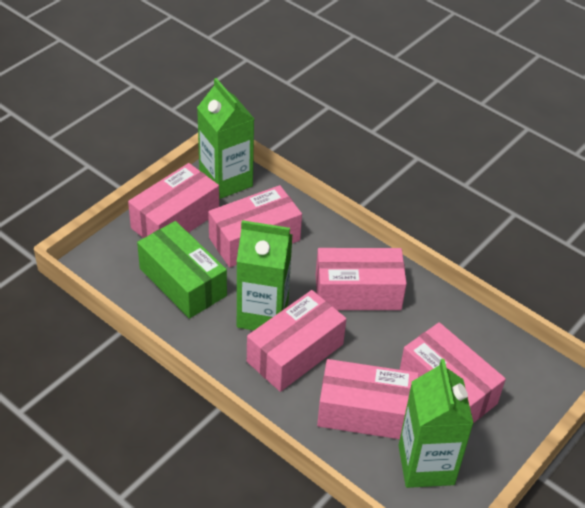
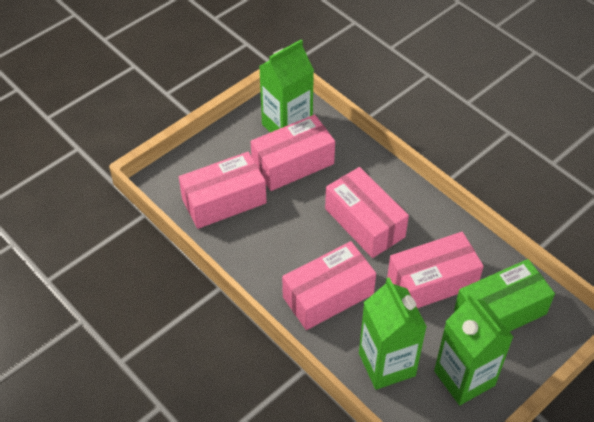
pink box: 6 -> 5

